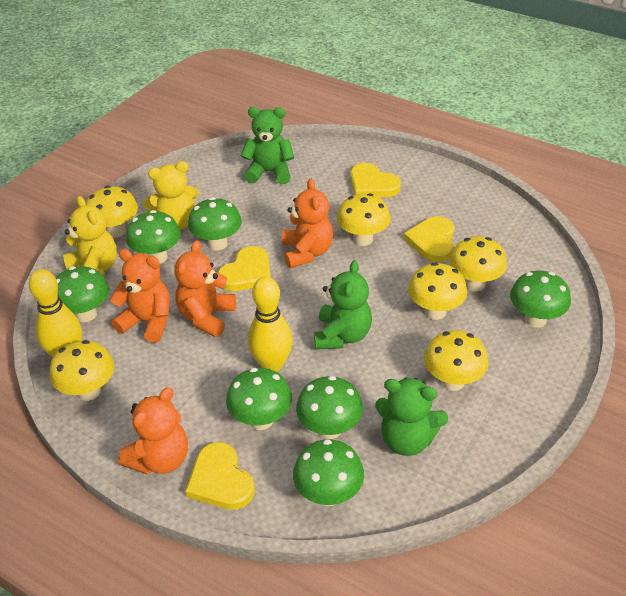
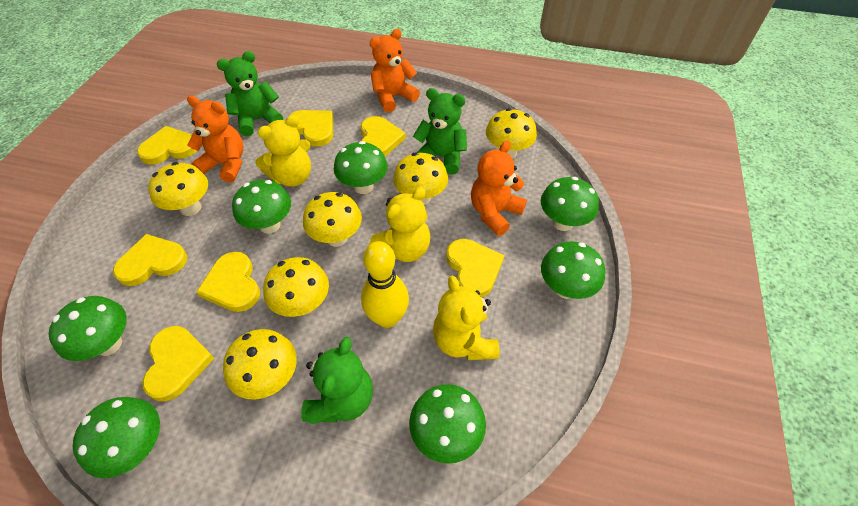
orange teddy bear: 4 -> 3
yellow bowling pin: 2 -> 1
yellow heart: 4 -> 7
yellow teddy bear: 2 -> 3

